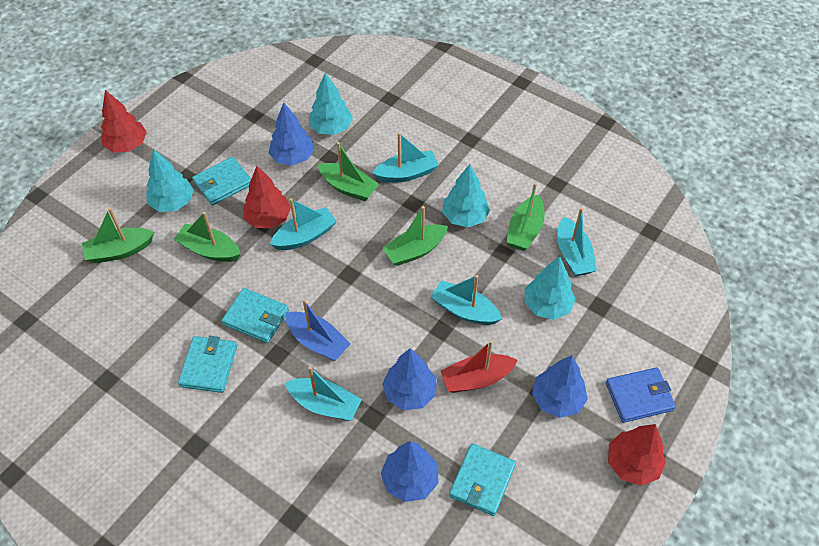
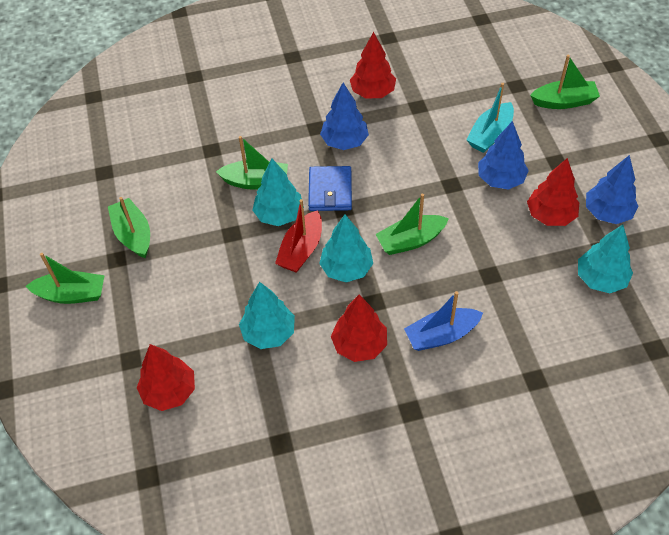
blue tree: 4 -> 3
red tree: 3 -> 4
turquoise boat: 5 -> 1
turquoise wallet: 4 -> 0

